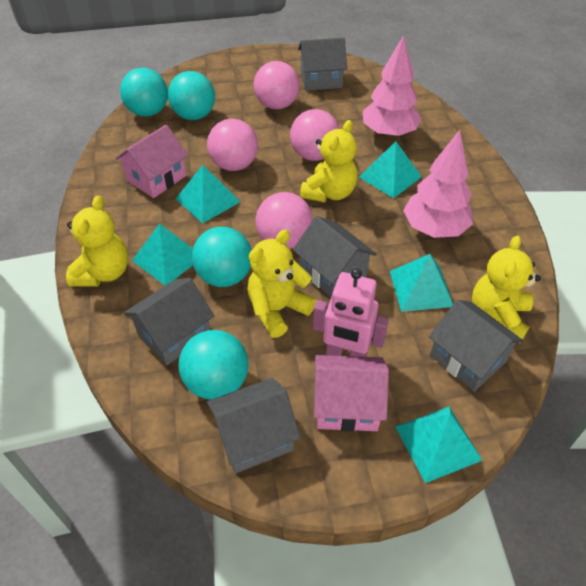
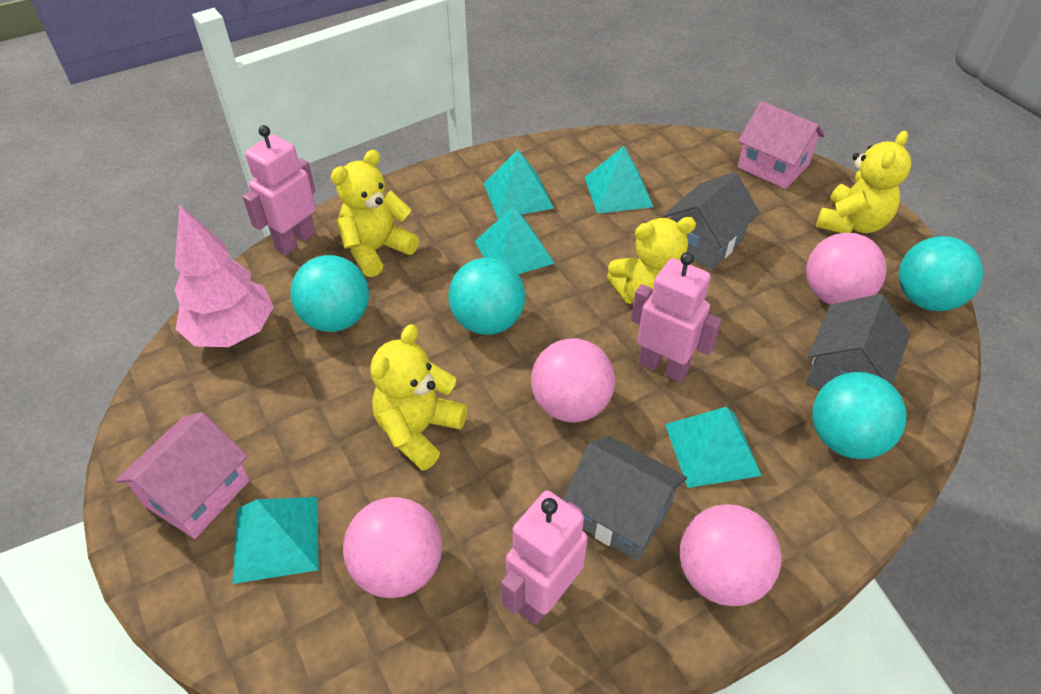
grey house: 5 -> 3
pink robot: 1 -> 3
pink tree: 2 -> 1

